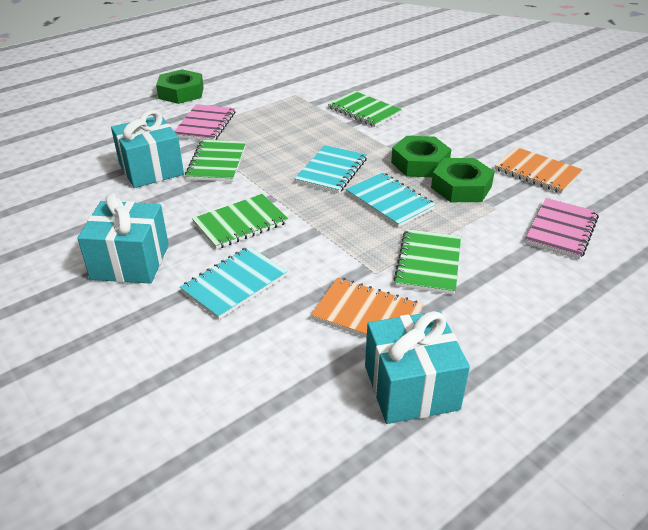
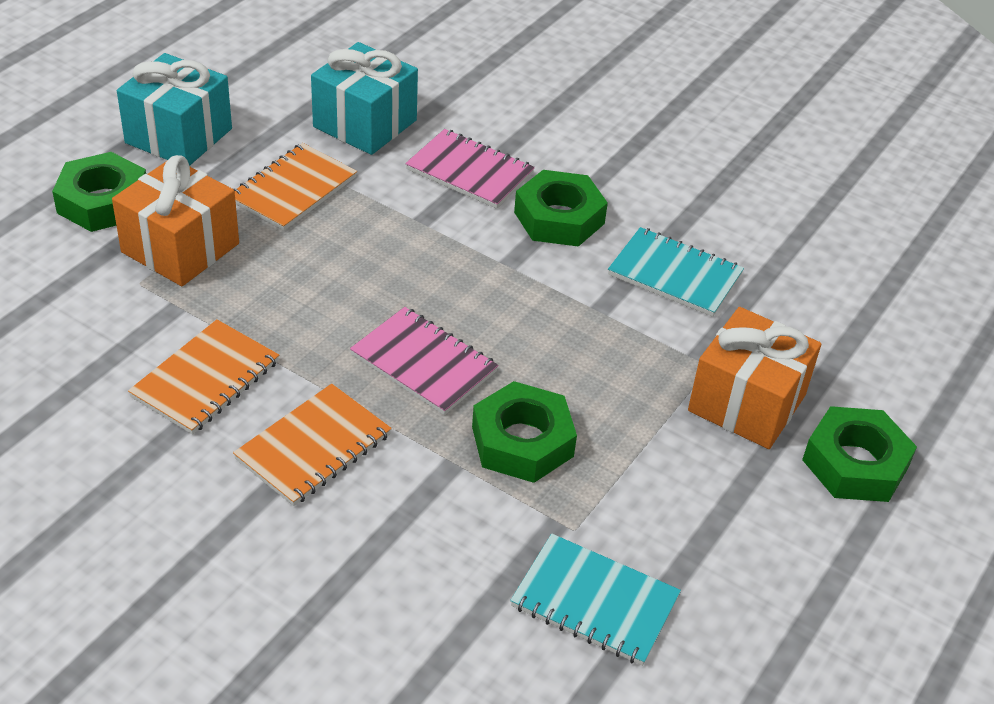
green notebook: 4 -> 0
green nut: 3 -> 4
orange gift: 0 -> 2
orange notebook: 2 -> 3
turquoise gift: 3 -> 2
turquoise notebook: 3 -> 2

